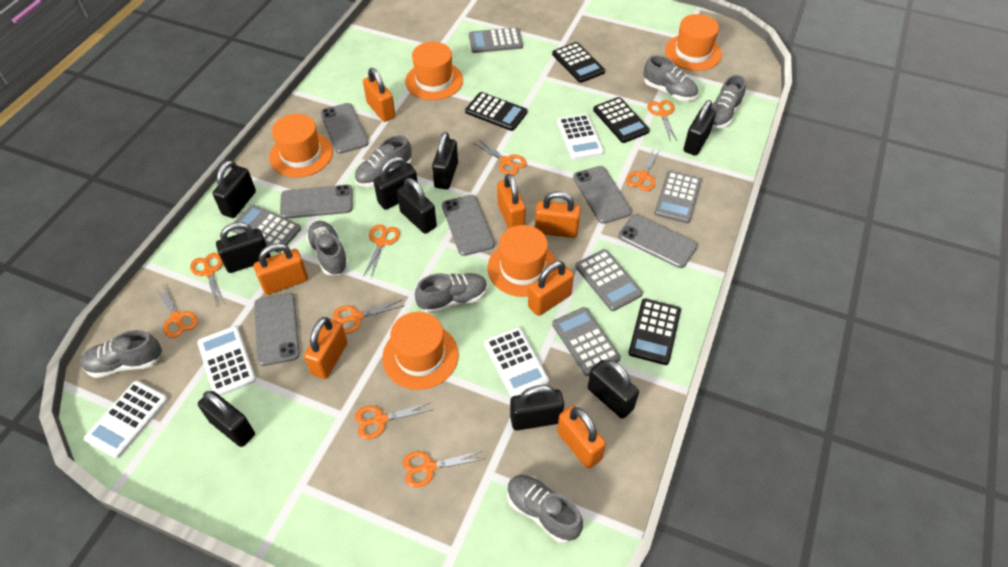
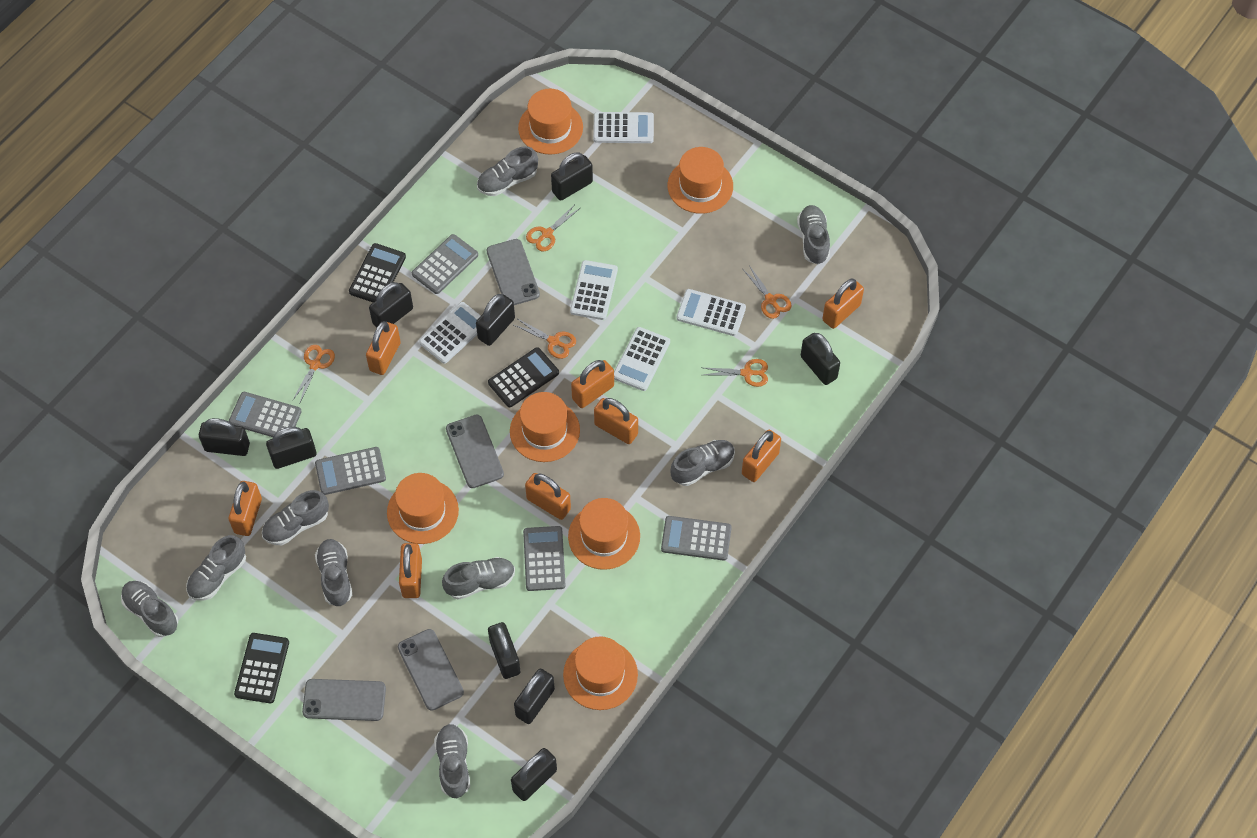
black calculator: 4 -> 3
grey phone: 6 -> 4
grey shoe: 7 -> 9
orange hat: 5 -> 6
orange padlock: 7 -> 8
orange scissors: 9 -> 5
white calculator: 4 -> 5

